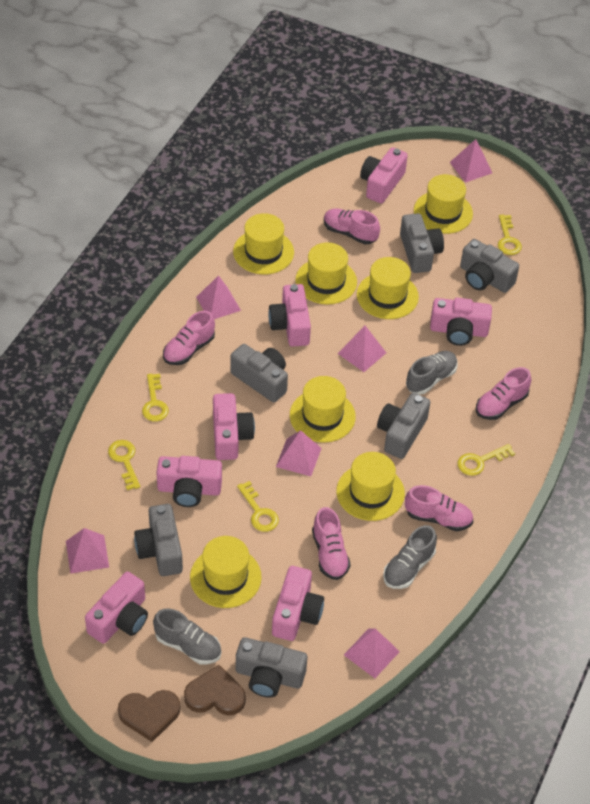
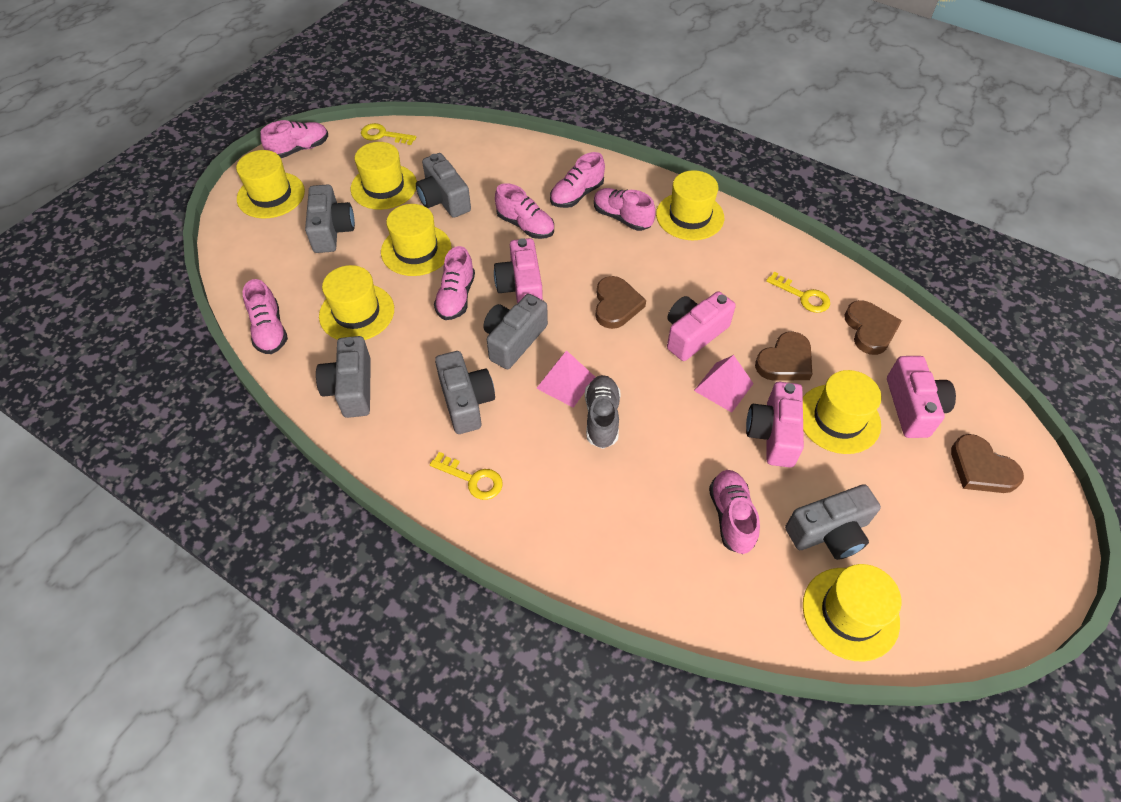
brown heart: 2 -> 4
grey shoe: 3 -> 1
pink camera: 7 -> 4
pink pyramid: 6 -> 2
pink shoe: 5 -> 7
yellow key: 5 -> 3

